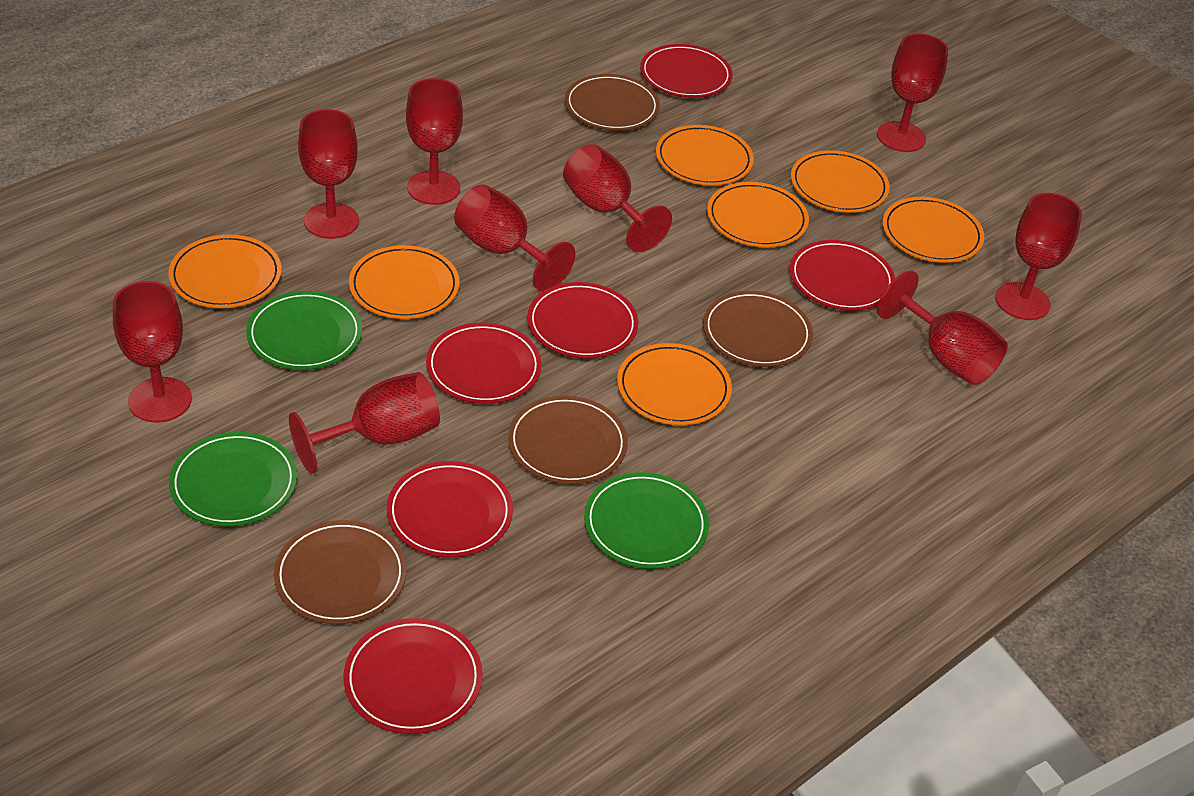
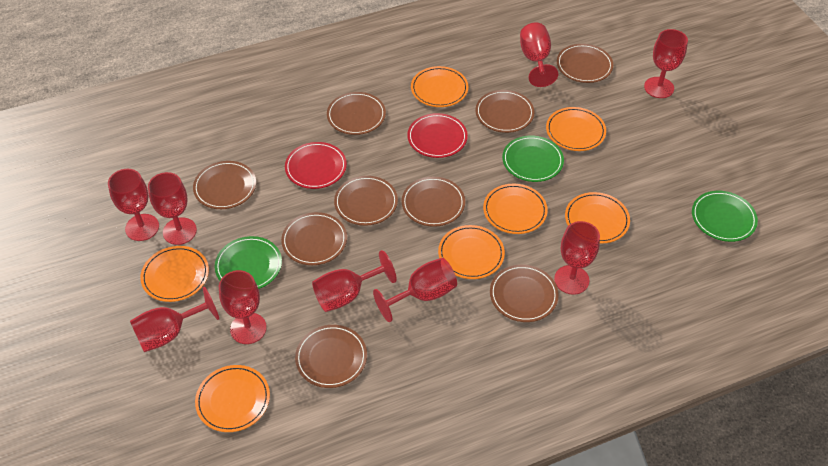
brown plate: 4 -> 9
red plate: 6 -> 2

